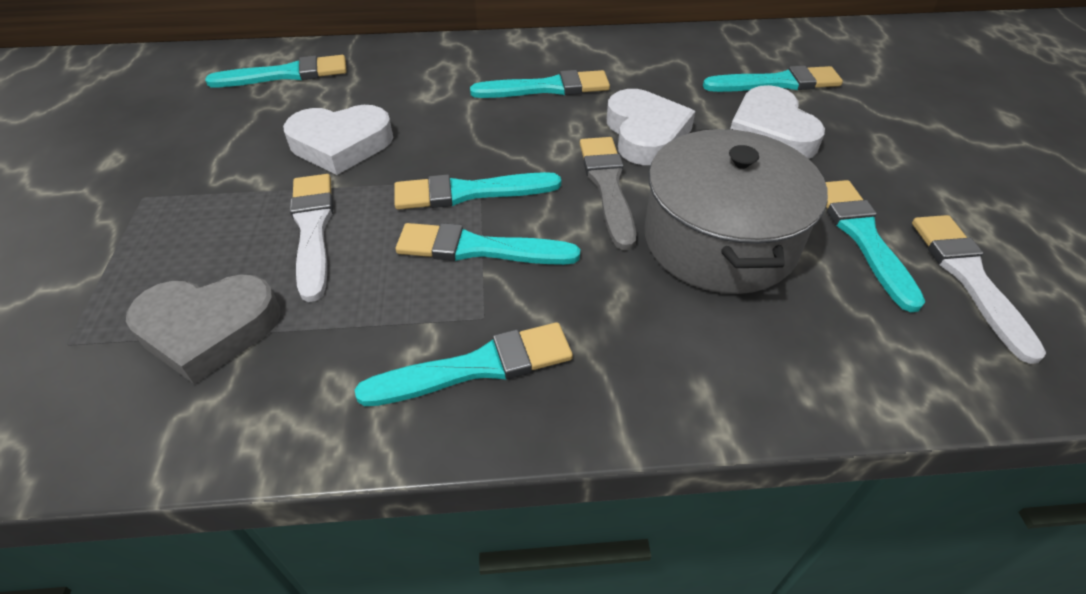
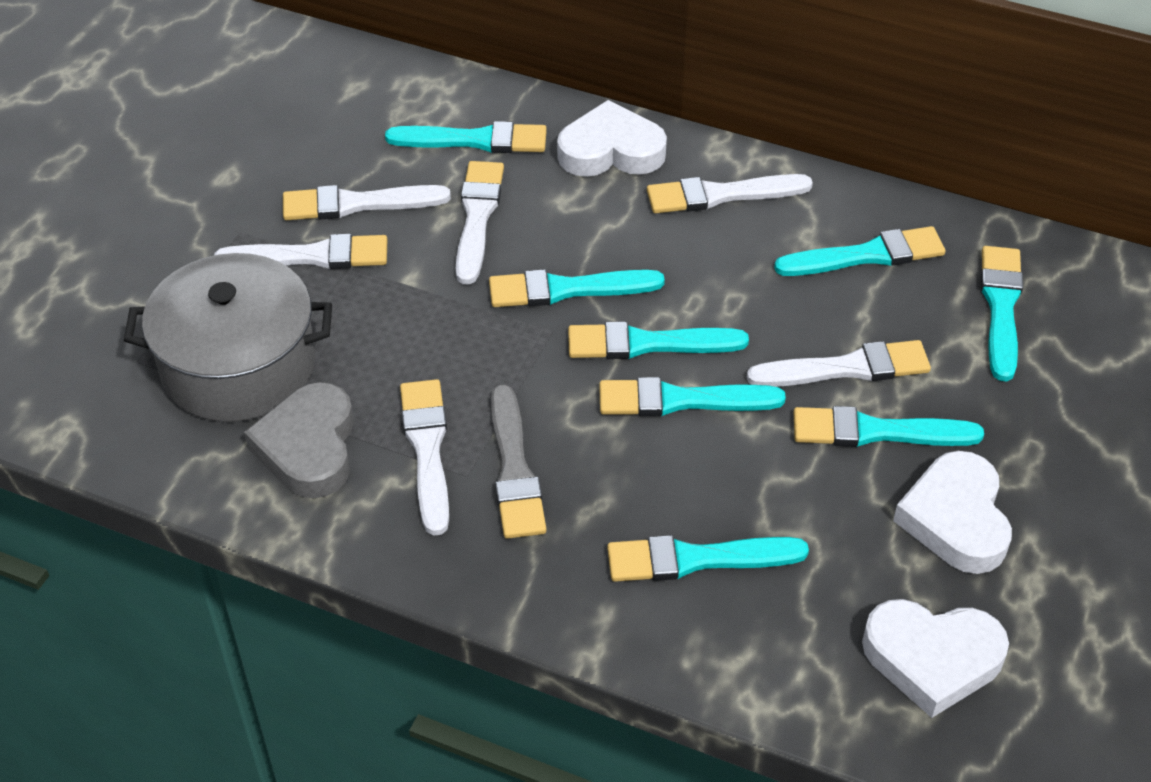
turquoise brush: 7 -> 8
white brush: 2 -> 6

